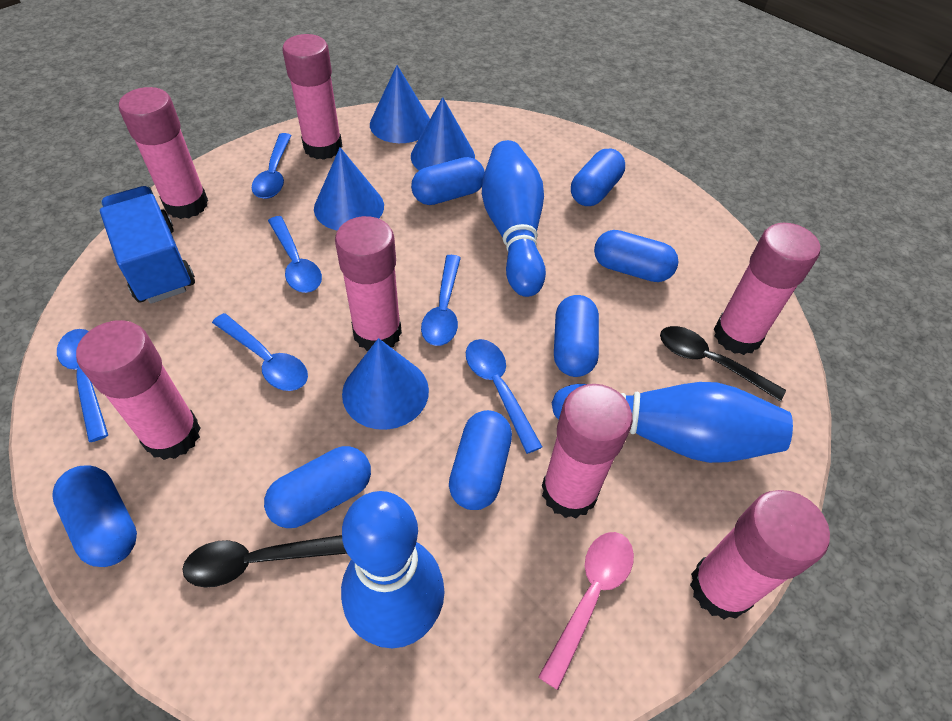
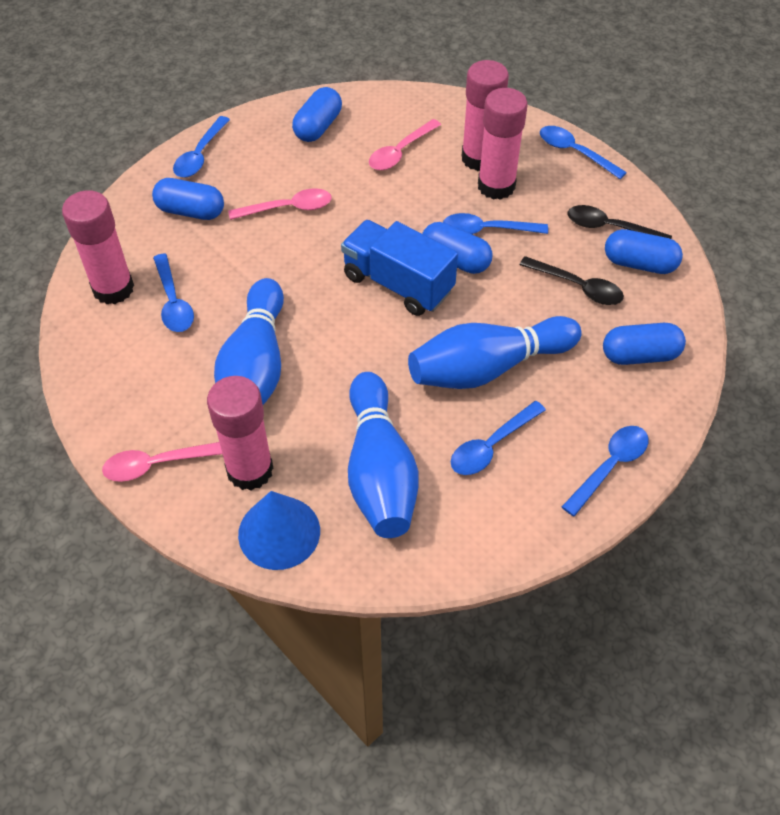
blue capsule: 7 -> 5
blue cone: 4 -> 1
pink glue stick: 7 -> 4
pink spoon: 1 -> 3

